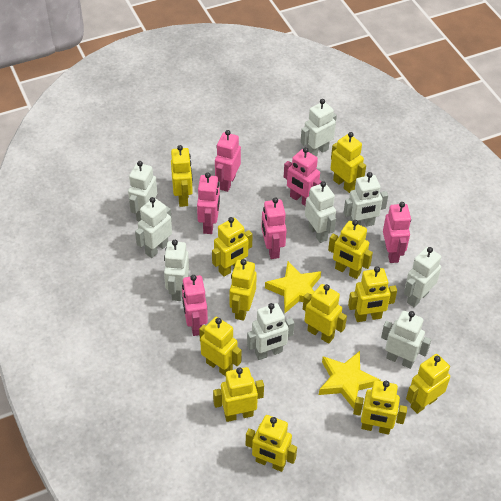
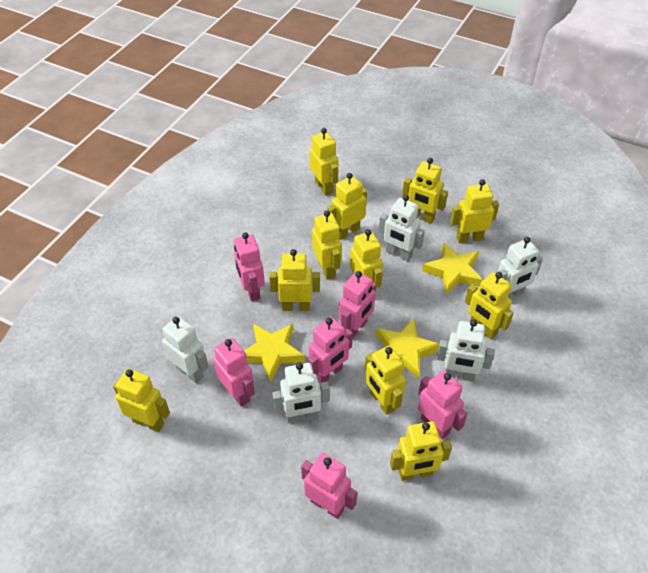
white robot: 9 -> 5
yellow robot: 12 -> 11
yellow star: 2 -> 3

